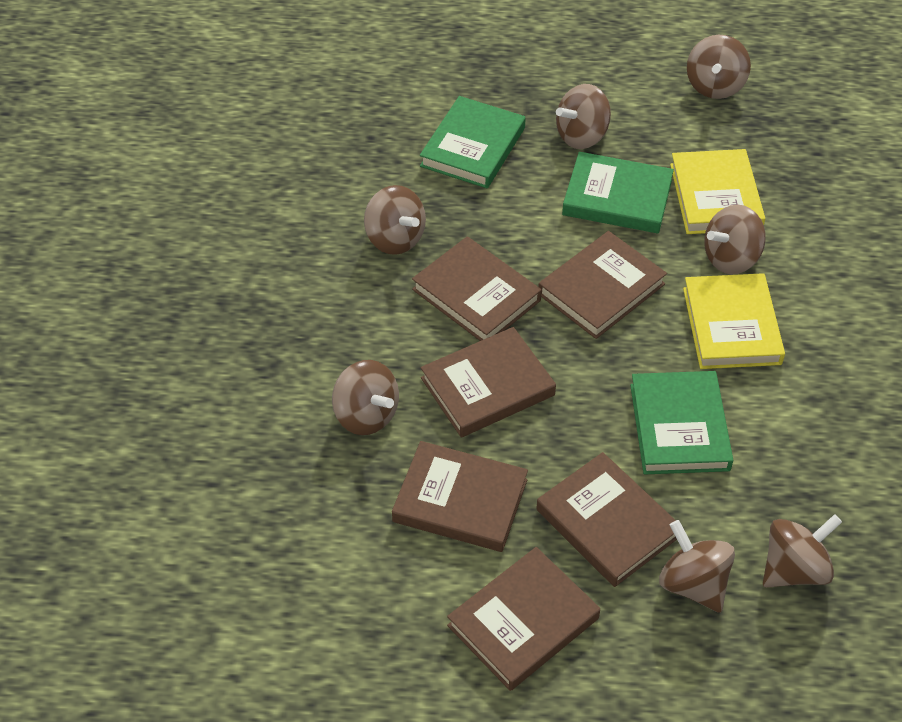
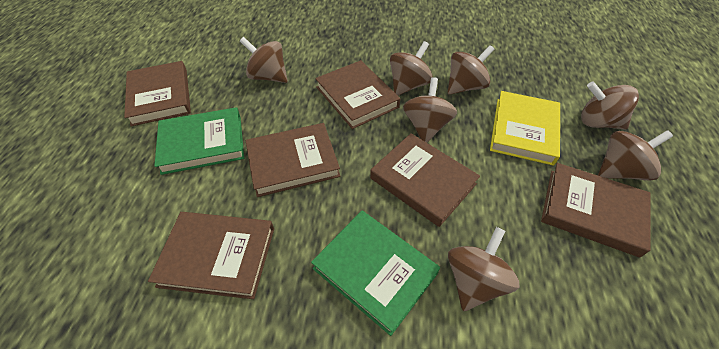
green book: 3 -> 2
yellow book: 2 -> 1

